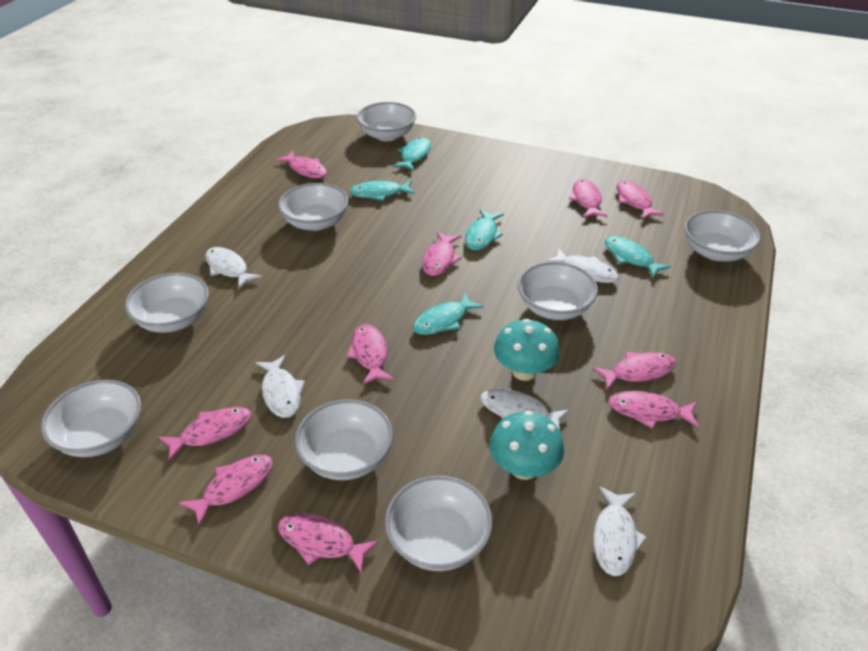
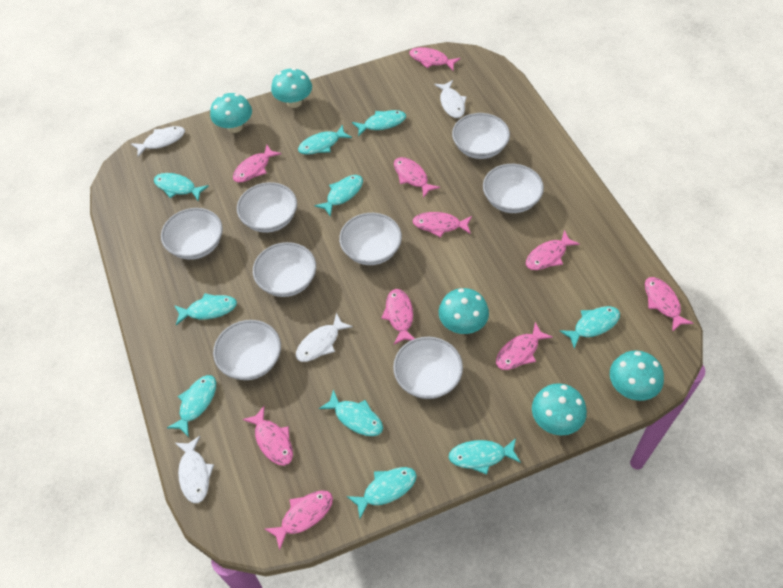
turquoise fish: 5 -> 10
turquoise mushroom: 2 -> 5
white fish: 5 -> 4

